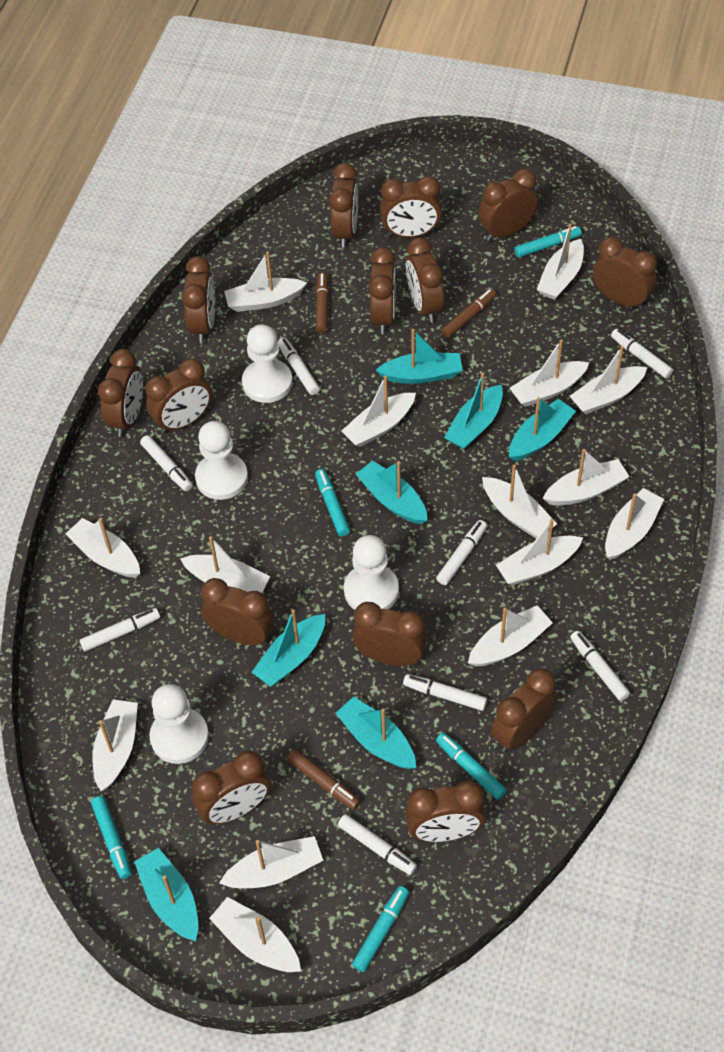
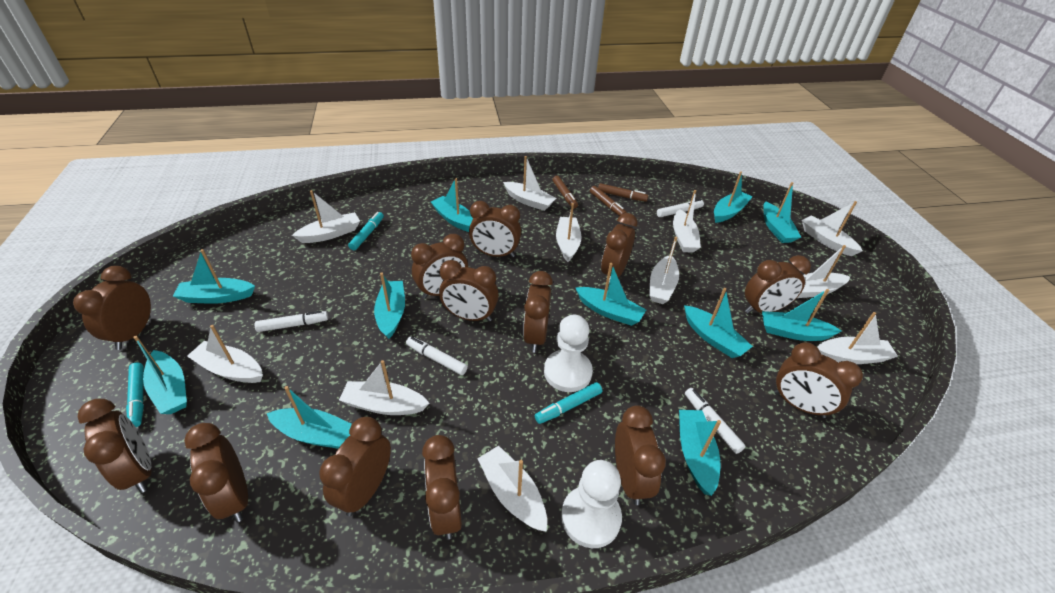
brown clock: 14 -> 13
turquoise boat: 7 -> 11
turquoise marker: 5 -> 3
white boat: 15 -> 11
white marker: 8 -> 4
white pawn: 4 -> 2

